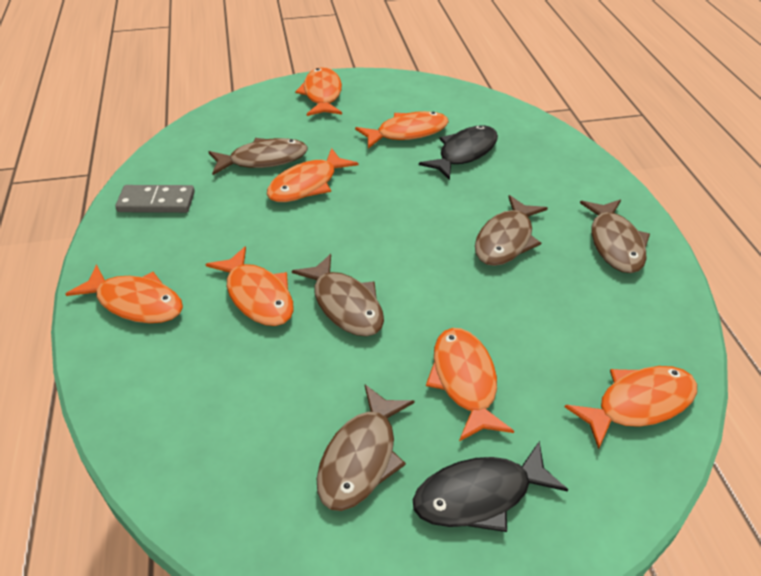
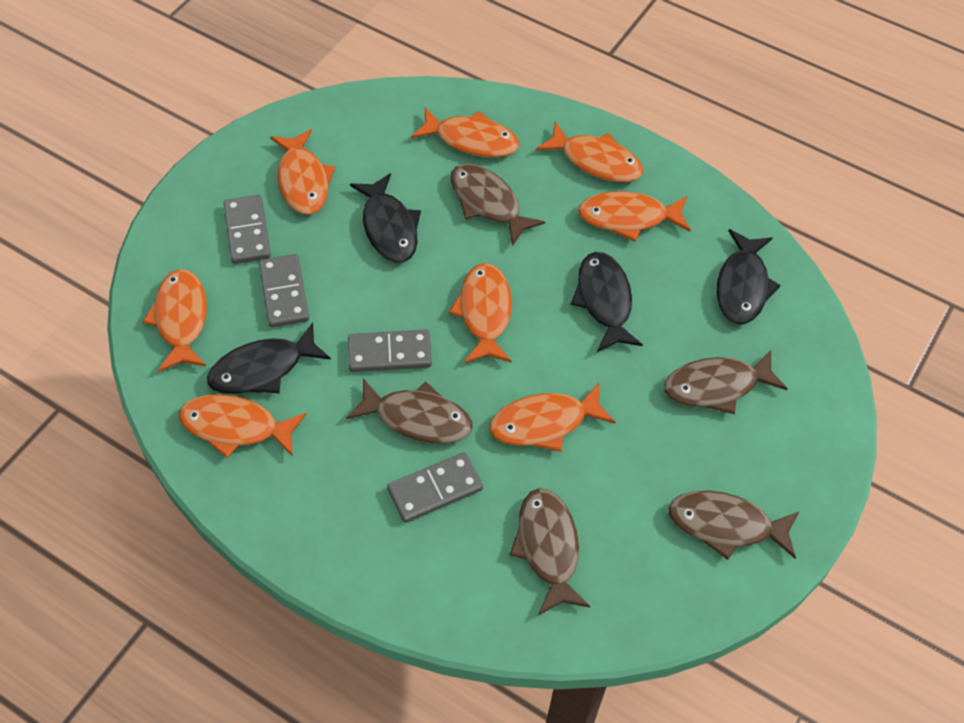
black fish: 2 -> 4
grey domino: 1 -> 4
orange fish: 7 -> 8

